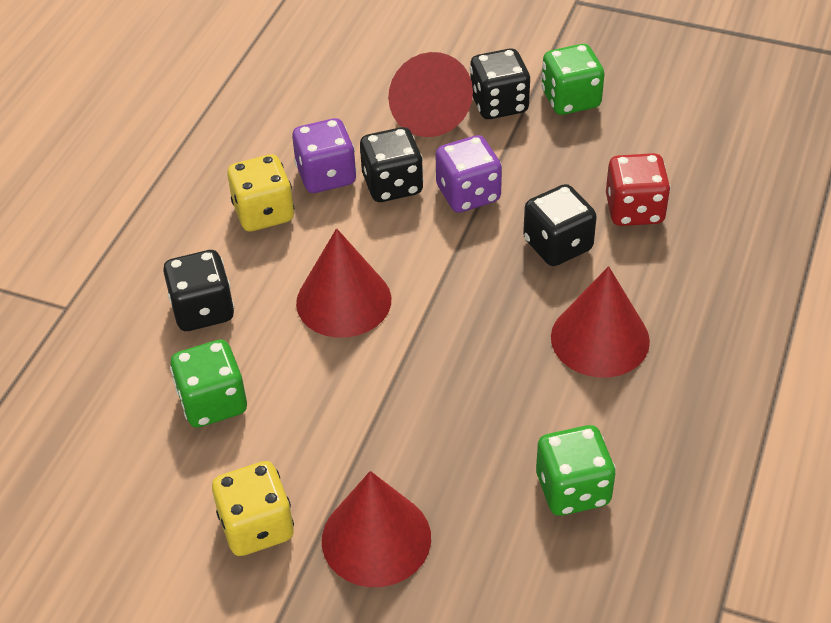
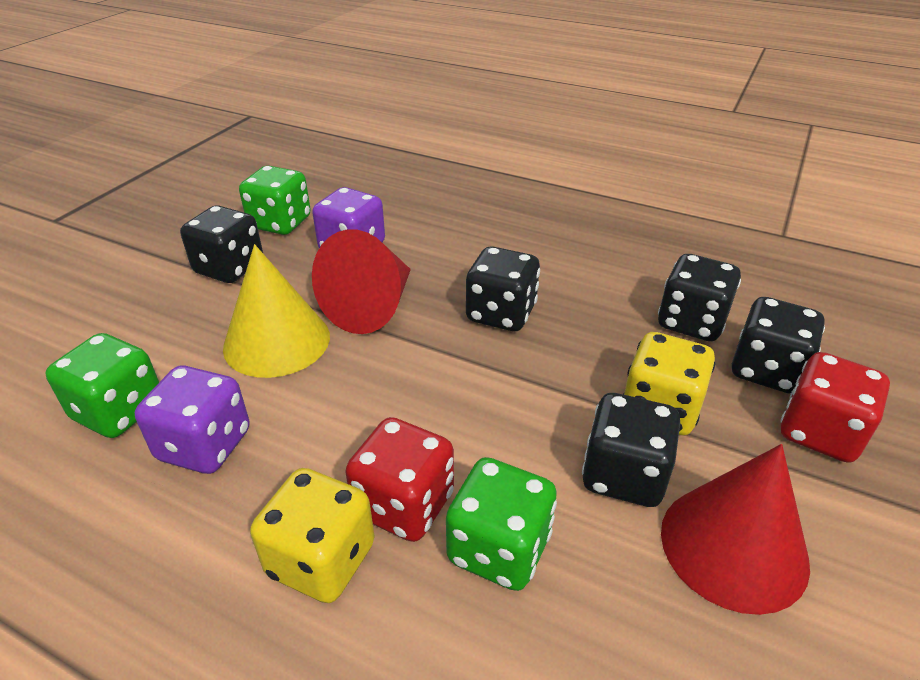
black dice: 4 -> 5
red cone: 4 -> 2
red dice: 1 -> 2
yellow cone: 0 -> 1

